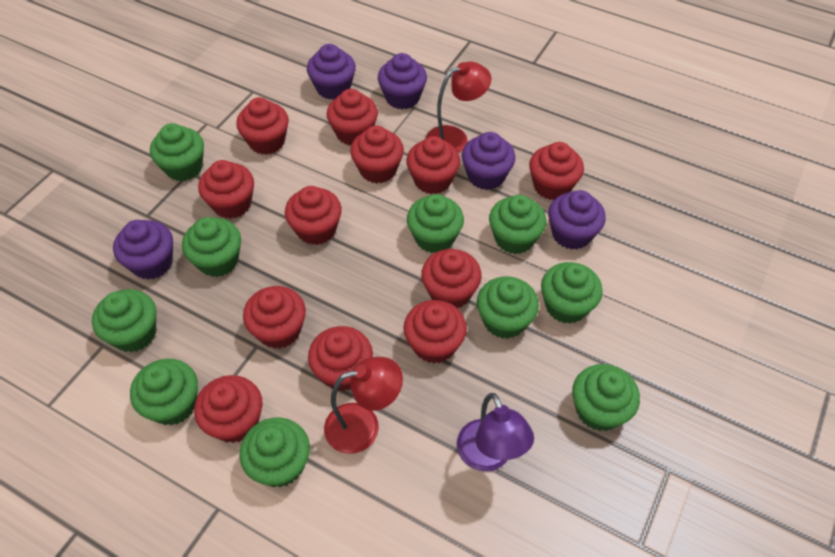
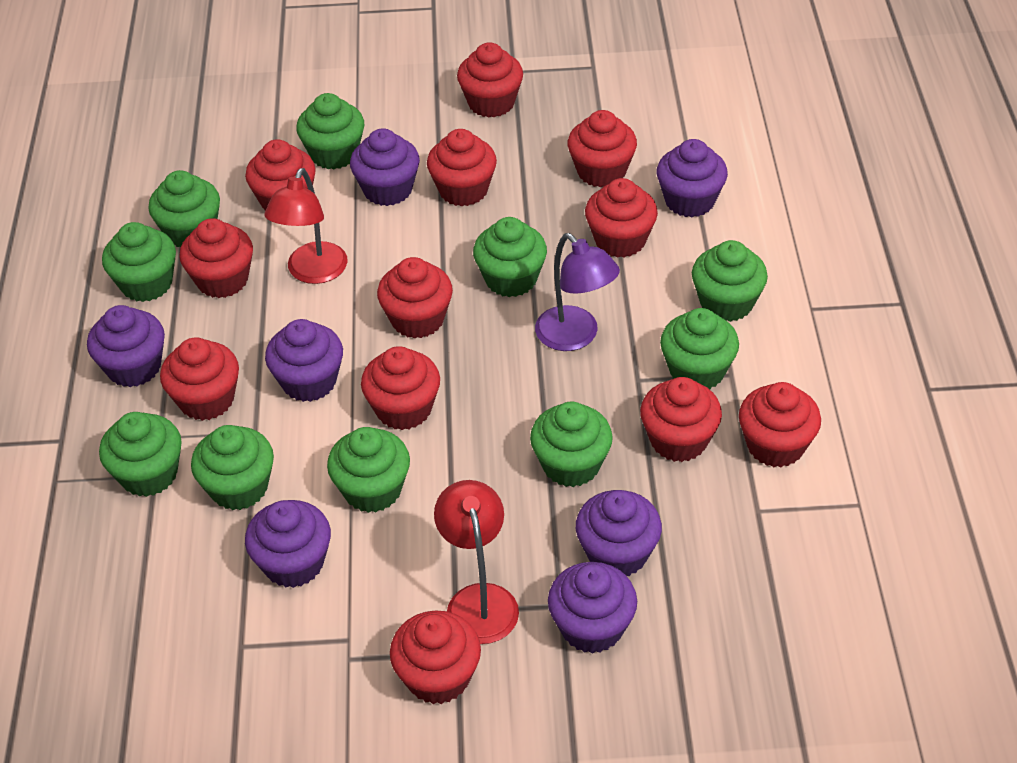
purple cupcake: 5 -> 7

